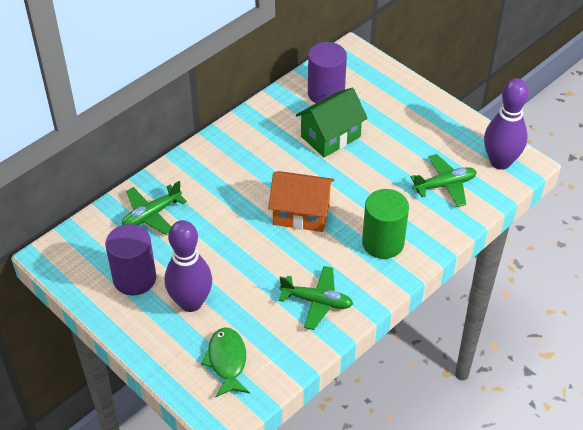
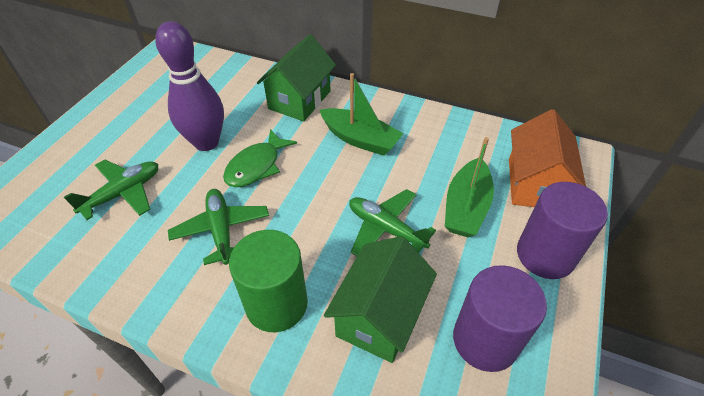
green boat: 0 -> 2
green house: 1 -> 2
purple bowling pin: 2 -> 1

